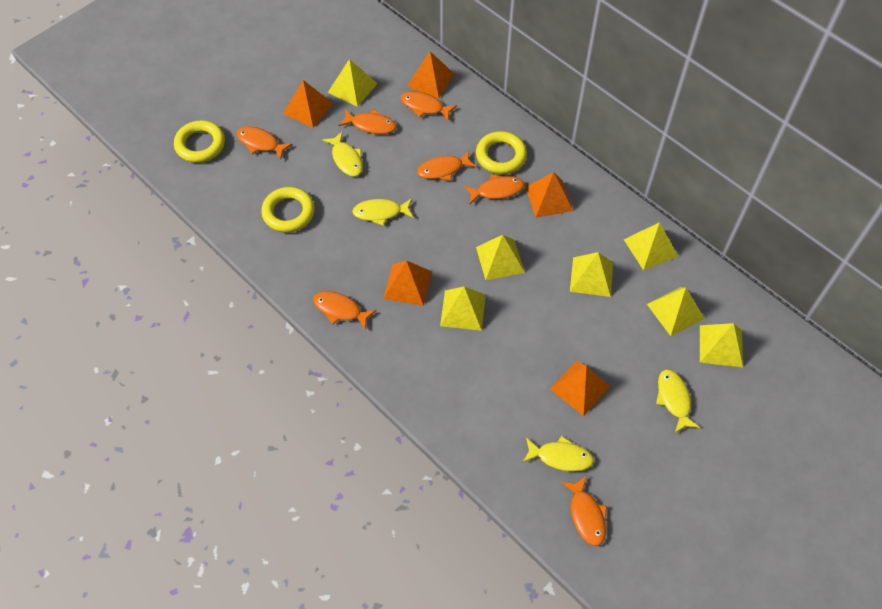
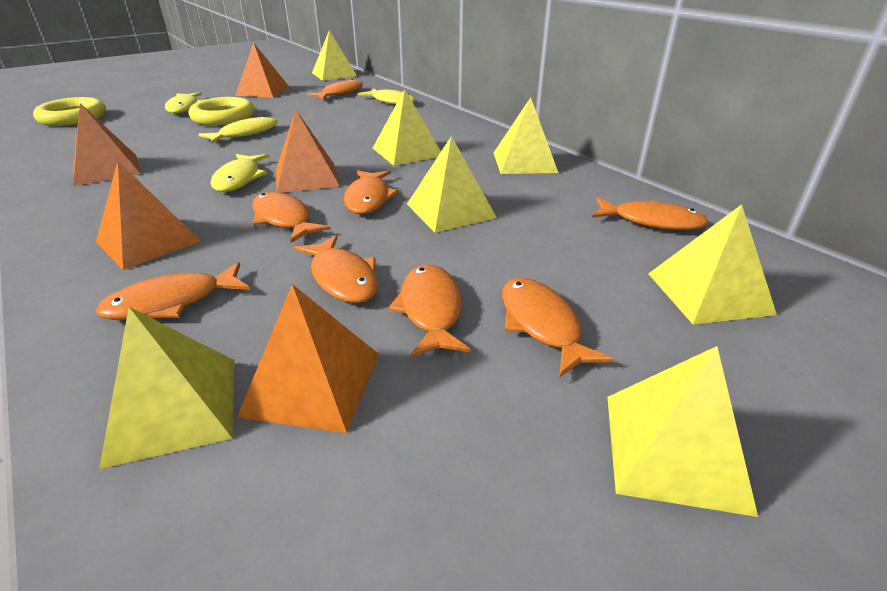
orange fish: 7 -> 8
yellow ring: 3 -> 2

